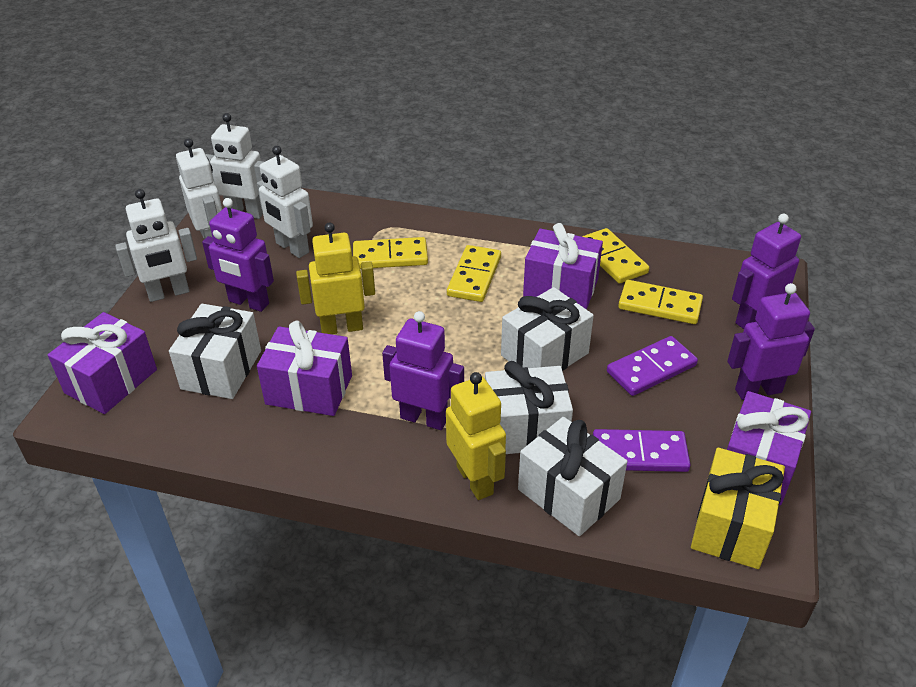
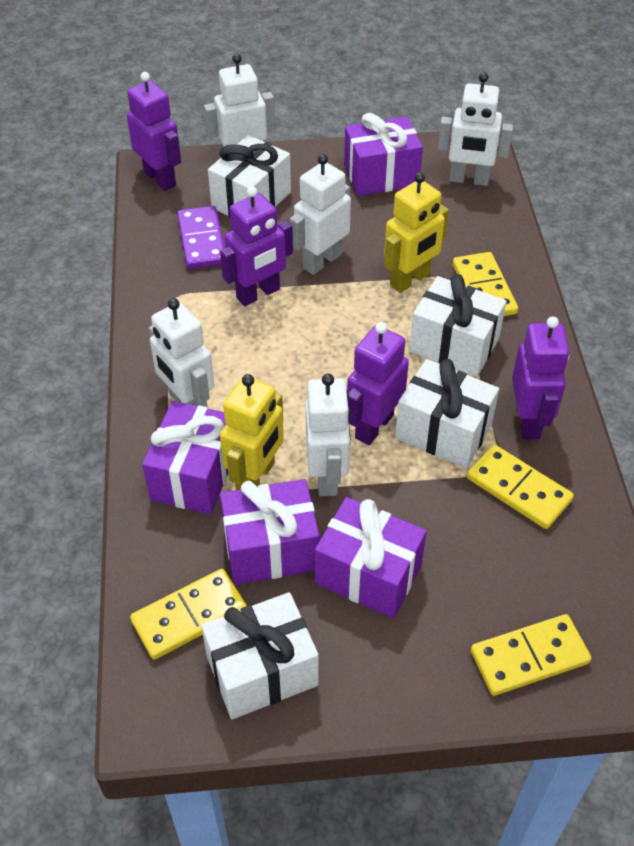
purple domino: 2 -> 1
white robot: 4 -> 5
yellow gift: 1 -> 0

